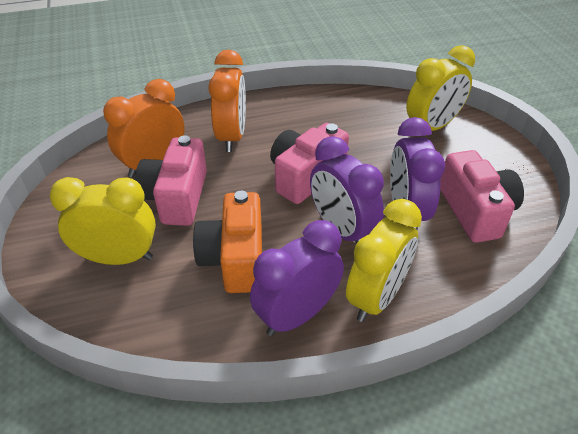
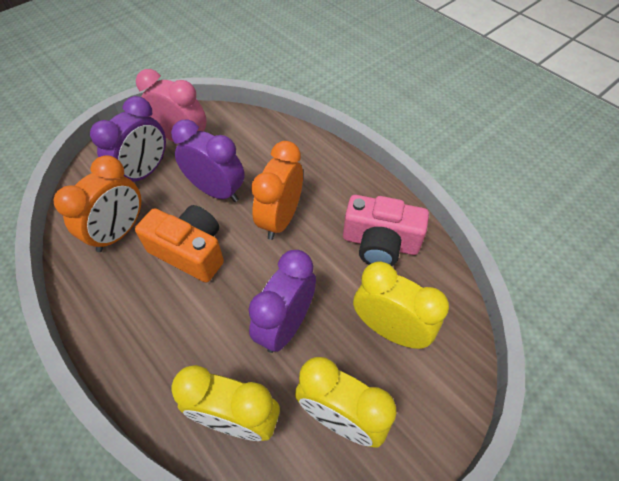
pink camera: 3 -> 1
pink clock: 0 -> 1

